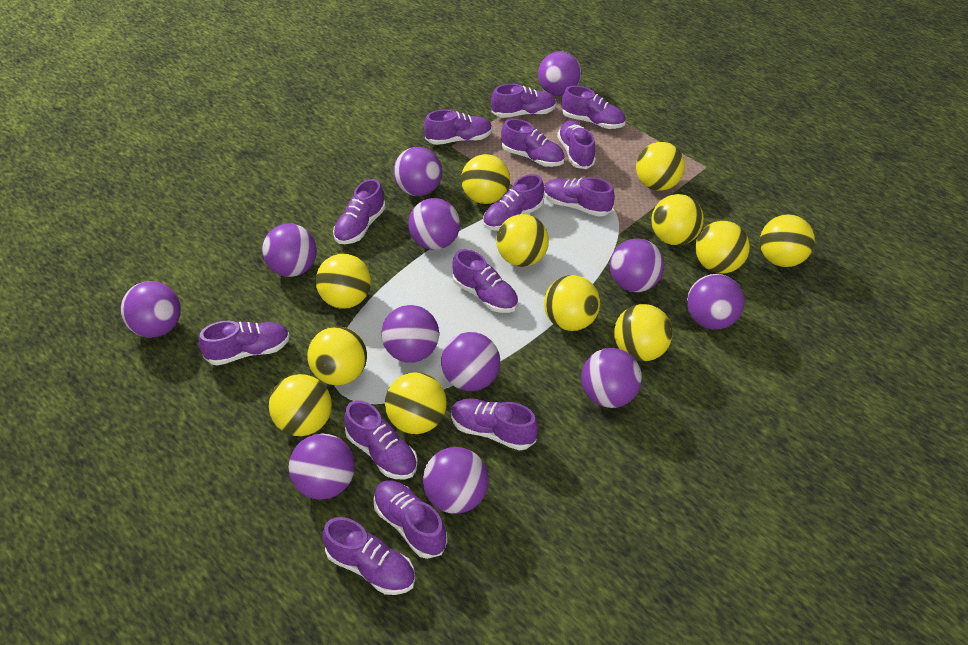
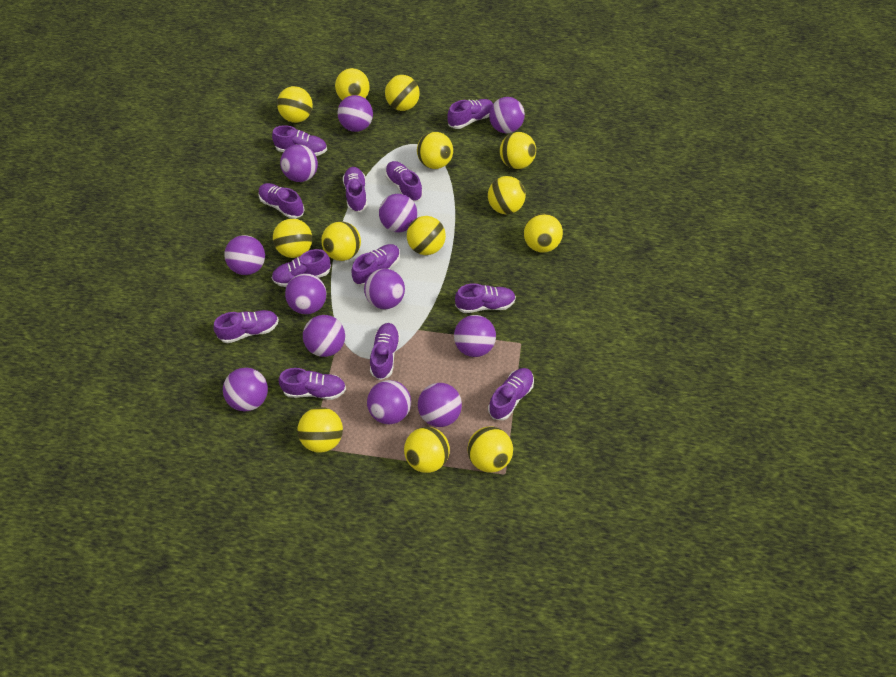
purple shoe: 14 -> 12
yellow ball: 12 -> 13

